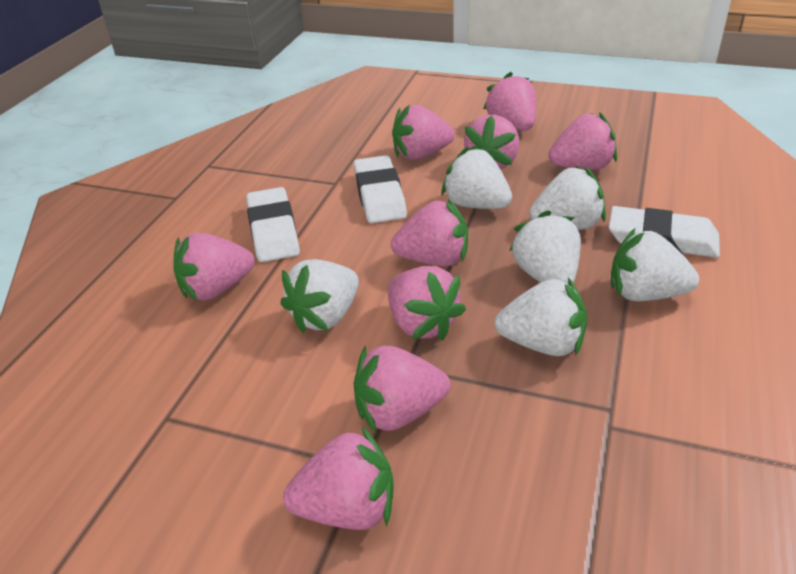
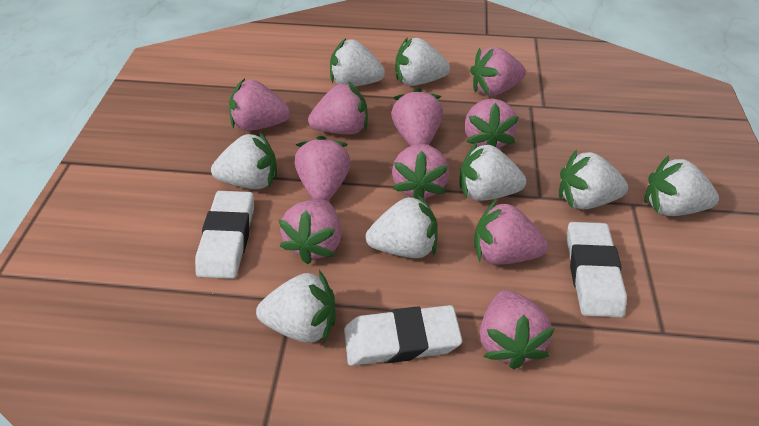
pink strawberry: 9 -> 10
white strawberry: 6 -> 8

